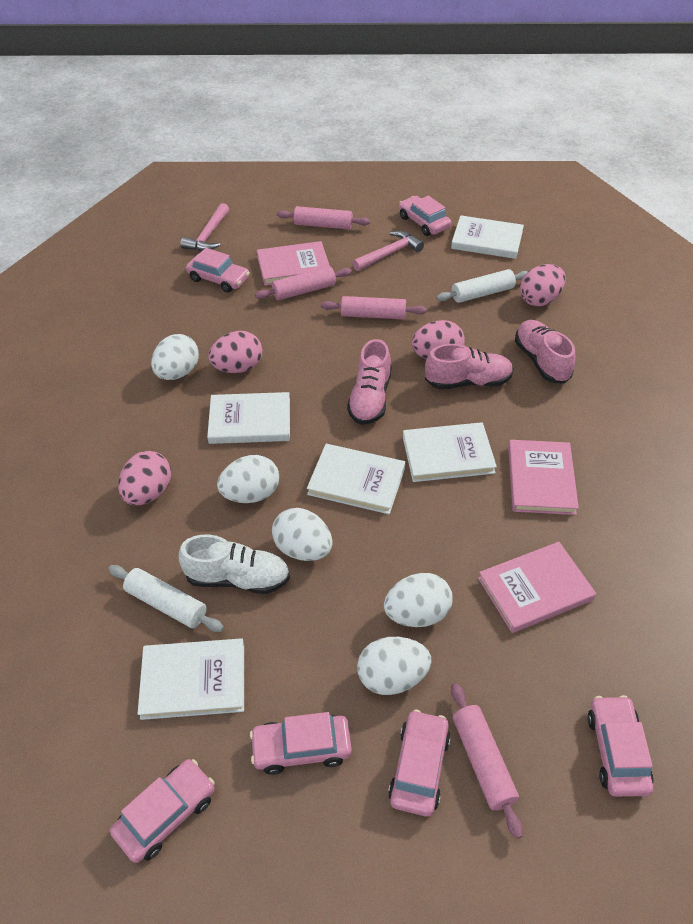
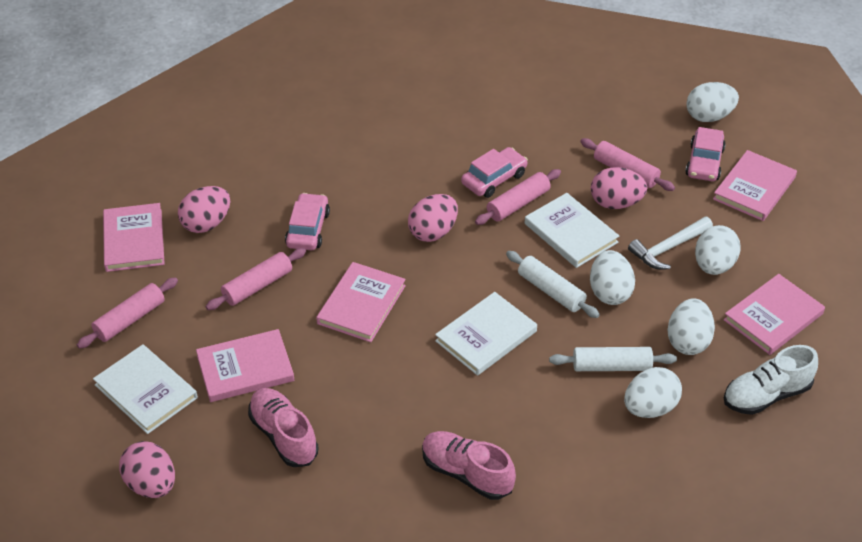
pink book: 3 -> 5
pink car: 6 -> 3
pink hammer: 2 -> 0
pink shoe: 3 -> 2
white book: 5 -> 3
white hammer: 0 -> 1

